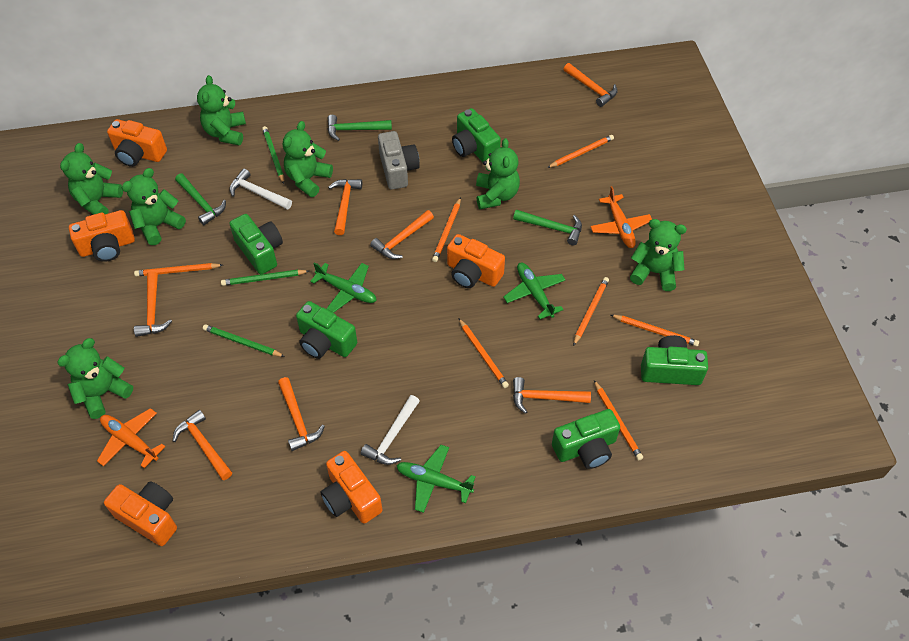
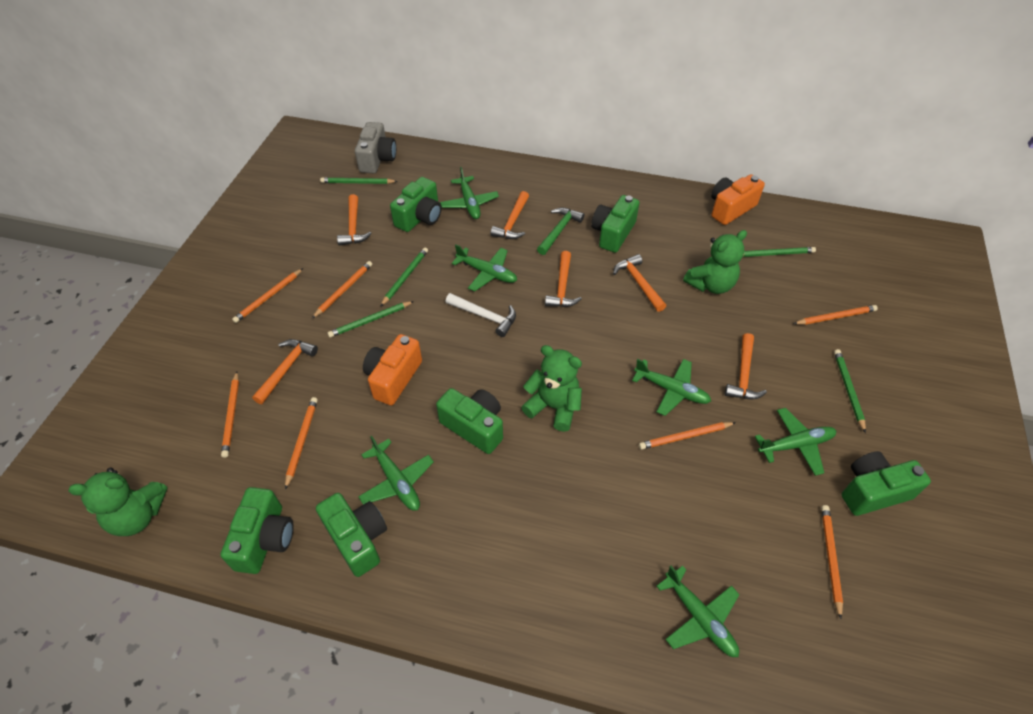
green camera: 5 -> 6
green hammer: 3 -> 1
green pencil: 3 -> 5
green plane: 3 -> 6
green teddy bear: 7 -> 3
orange camera: 5 -> 2
orange hammer: 7 -> 6
orange plane: 2 -> 0
white hammer: 2 -> 1

